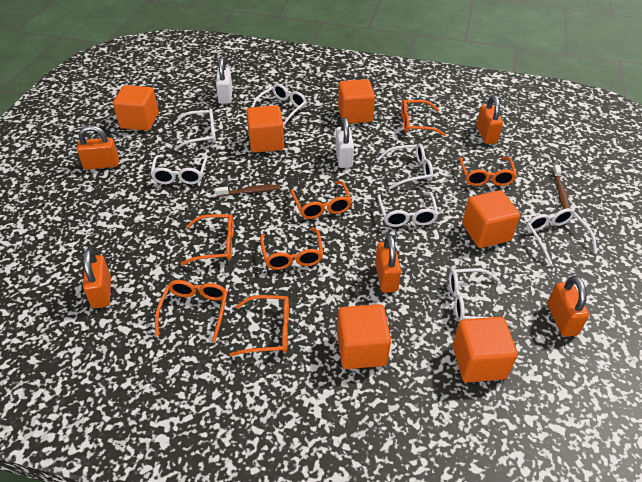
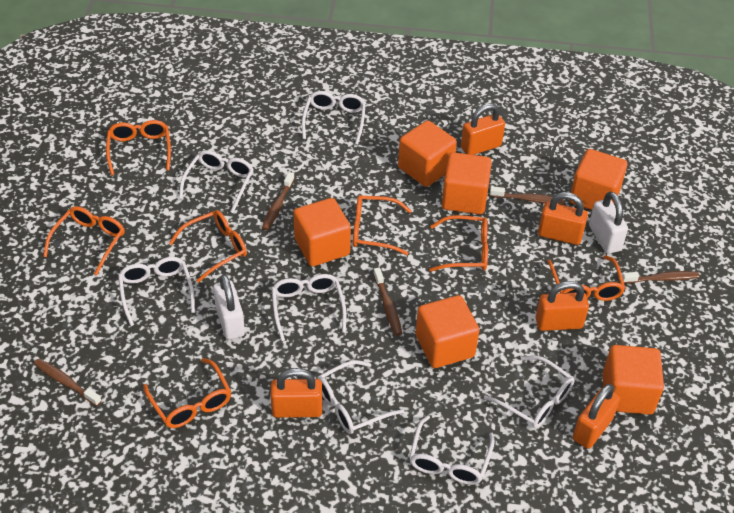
brown toothbrush: 2 -> 5

